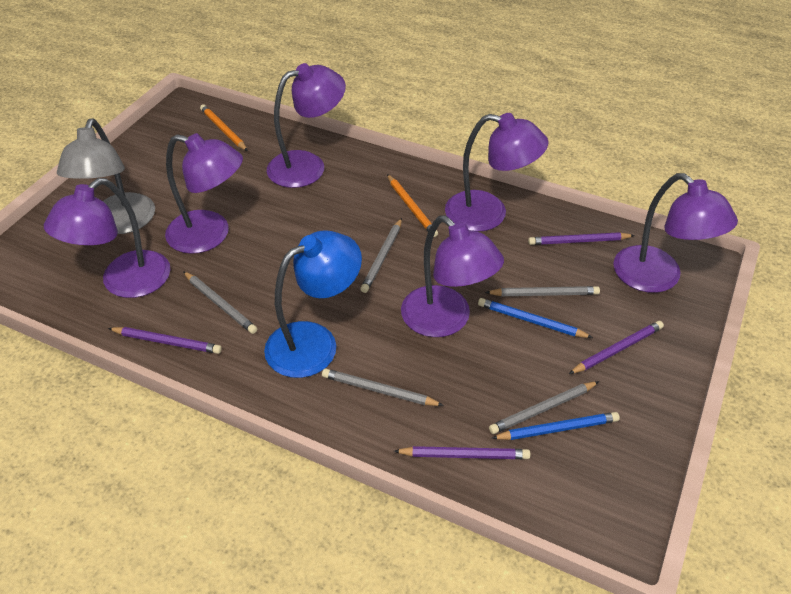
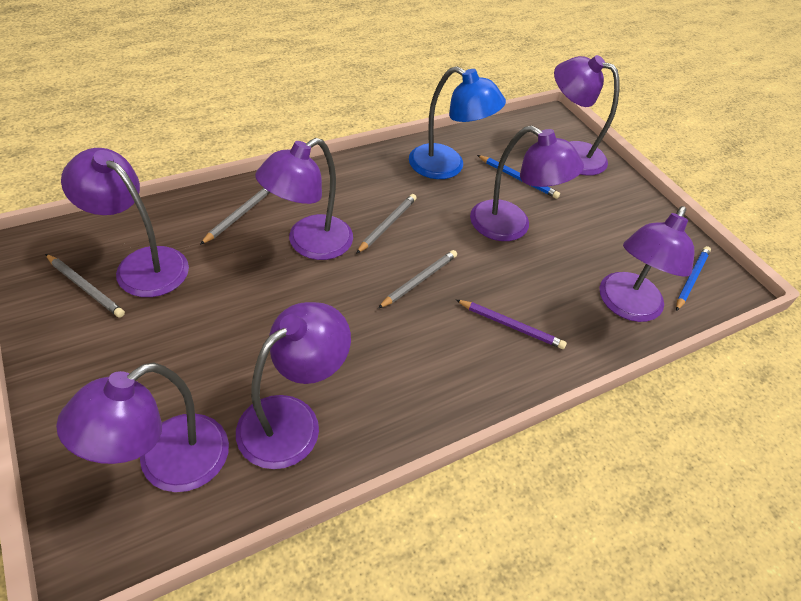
grey lamp: 1 -> 0
grey pencil: 5 -> 4
orange pencil: 2 -> 0
purple lamp: 6 -> 7
purple pencil: 4 -> 1

